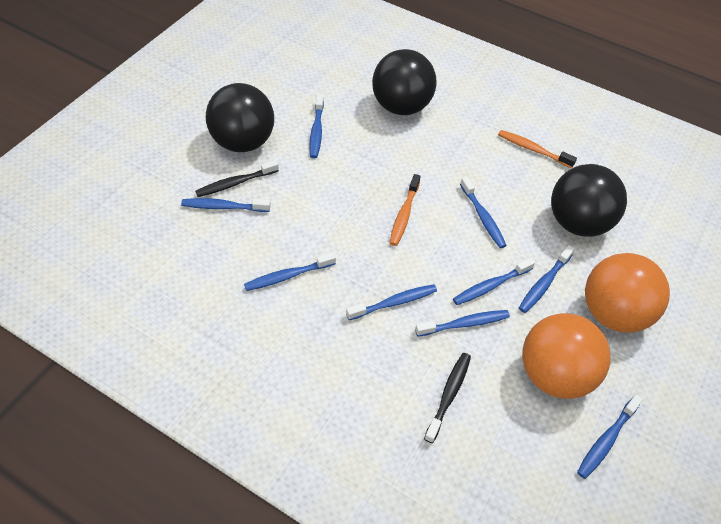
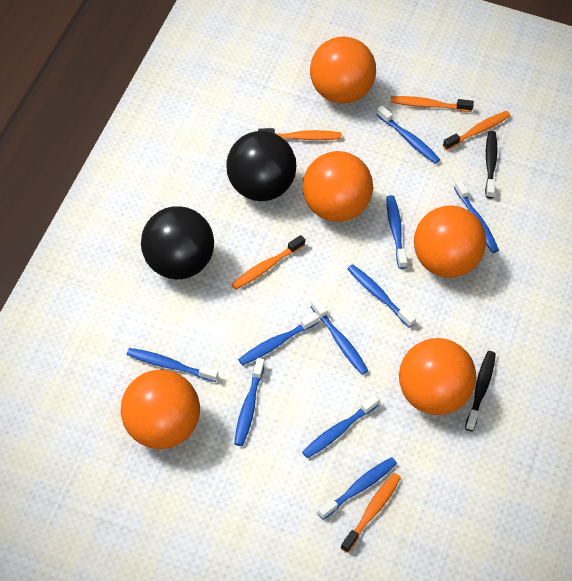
black ball: 3 -> 2
blue toothbrush: 9 -> 10
orange ball: 2 -> 5
orange toothbrush: 2 -> 5

